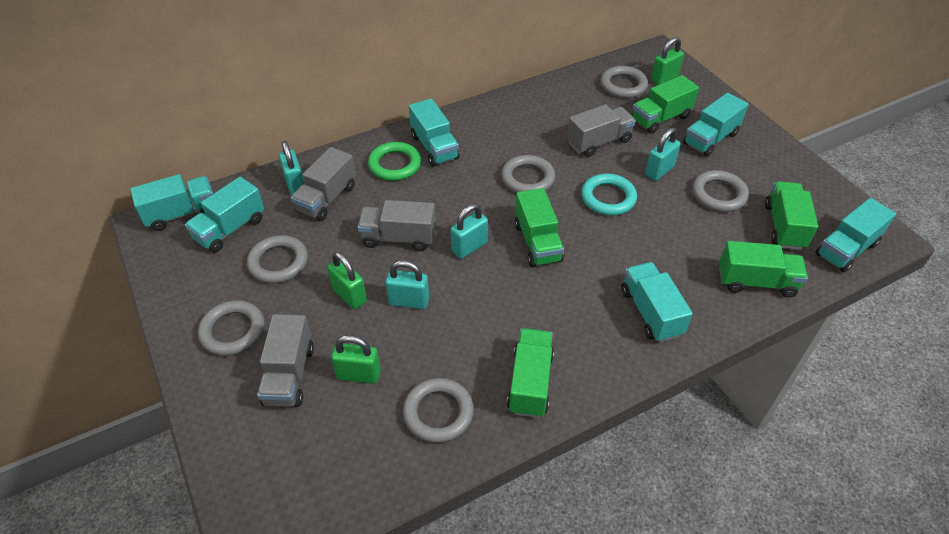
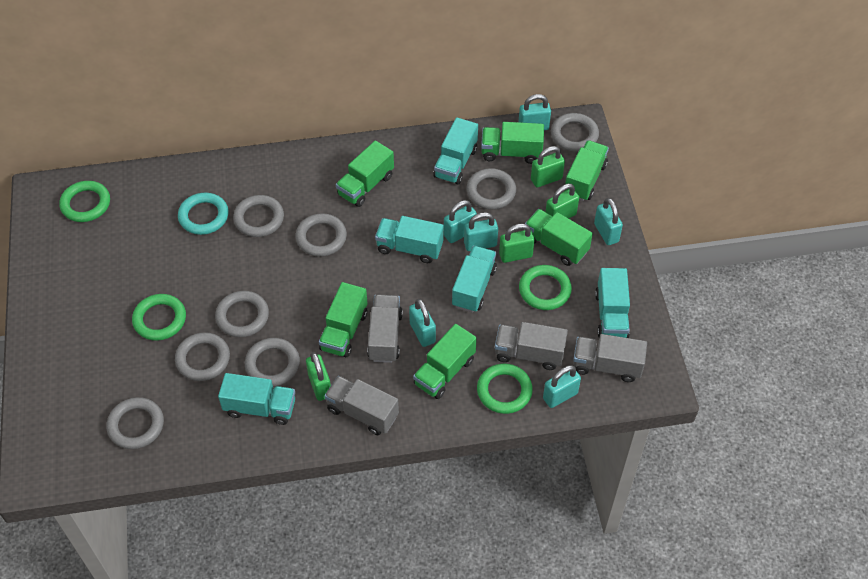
green padlock: 3 -> 4
green ring: 1 -> 4
green truck: 5 -> 6
grey ring: 6 -> 8
turquoise padlock: 4 -> 6
turquoise truck: 6 -> 5

